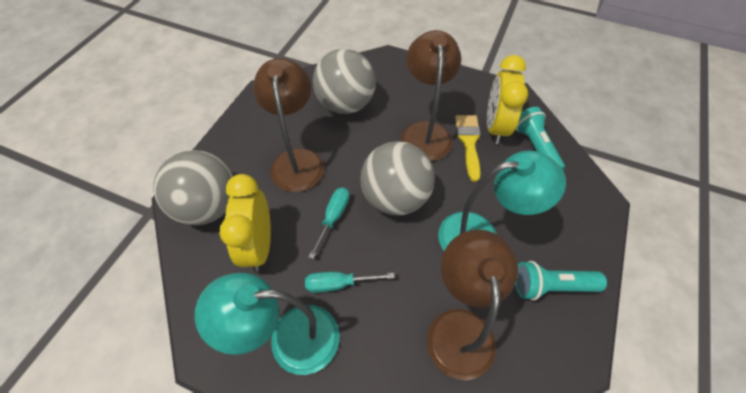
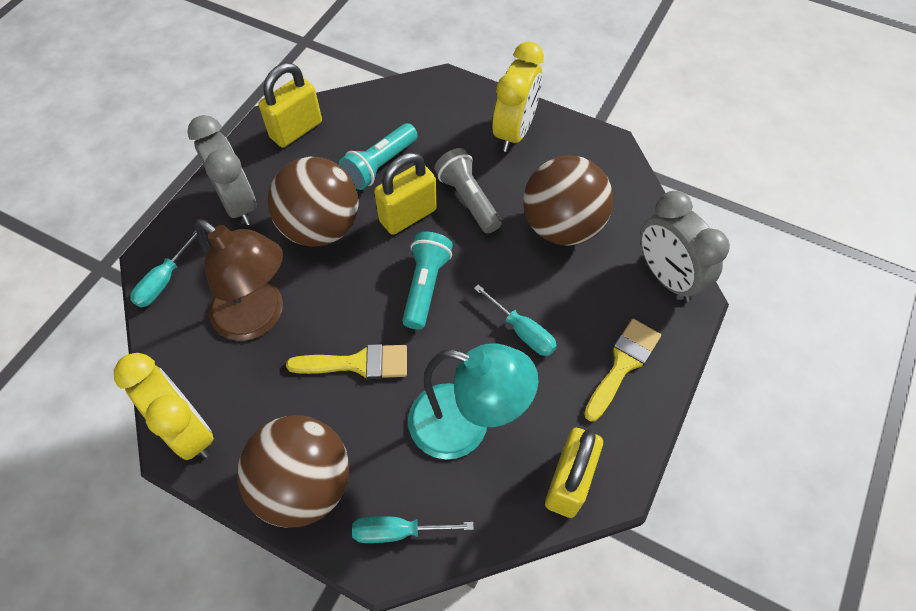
brown ball: 0 -> 3
brown lamp: 3 -> 1
grey ball: 3 -> 0
grey clock: 0 -> 2
grey flashlight: 0 -> 1
turquoise lamp: 2 -> 1
turquoise screwdriver: 2 -> 3
yellow brush: 1 -> 2
yellow padlock: 0 -> 3

